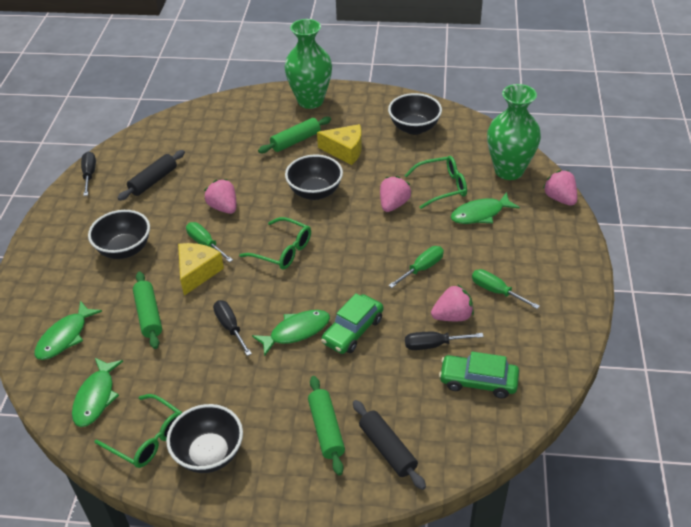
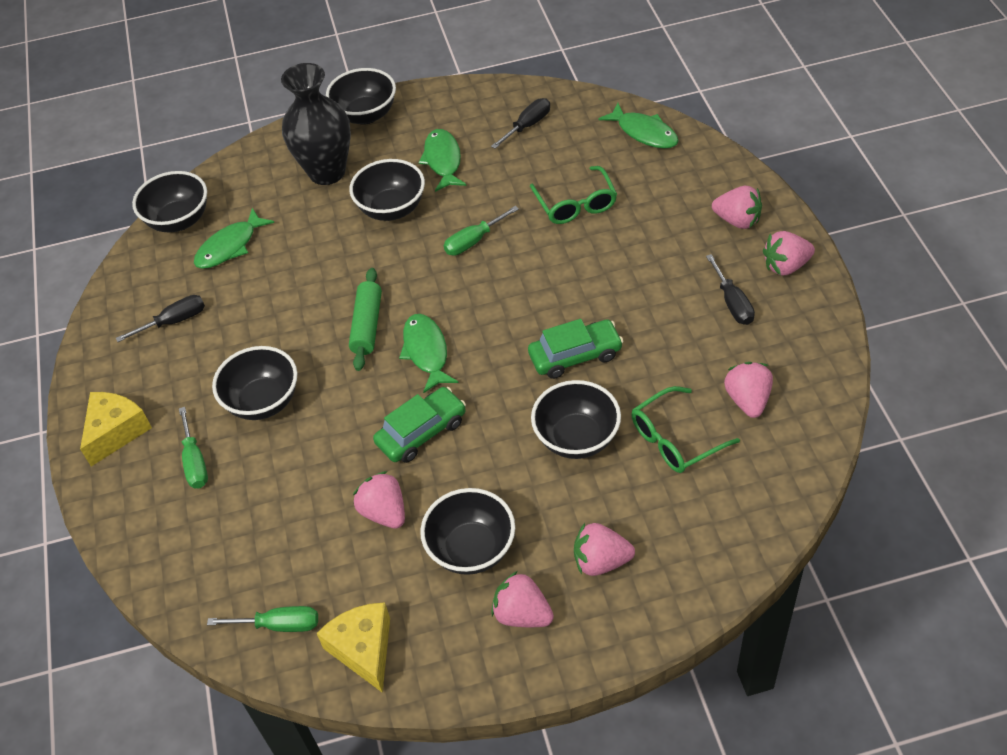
black bowl: 4 -> 6
black rolling pin: 2 -> 0
black vase: 0 -> 1
green glasses: 3 -> 2
green rolling pin: 3 -> 1
green vase: 2 -> 0
pink strawberry: 4 -> 6

